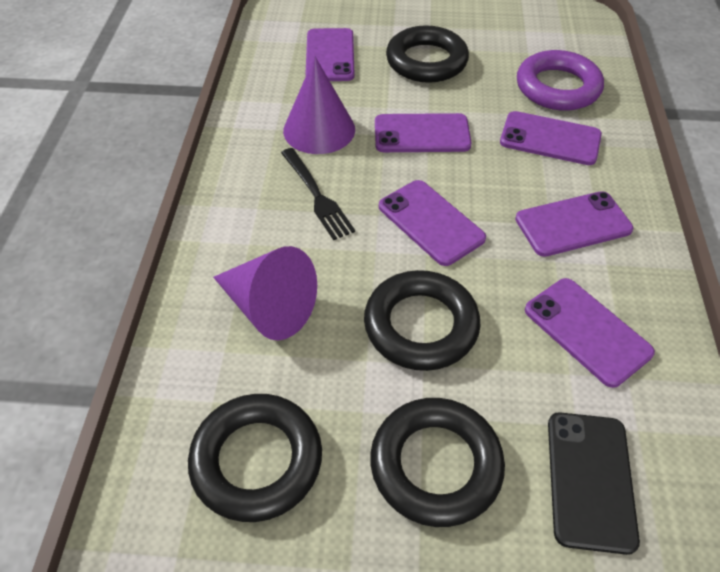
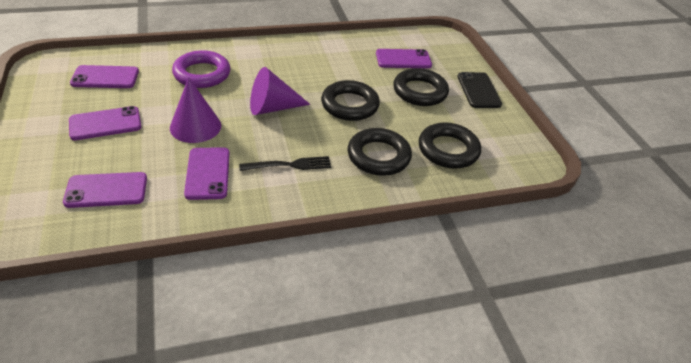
purple phone: 6 -> 5

